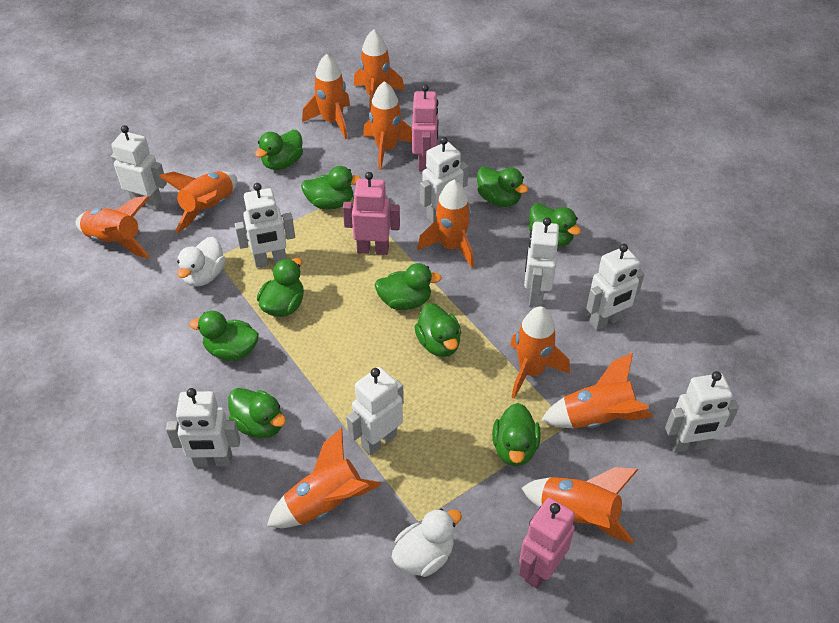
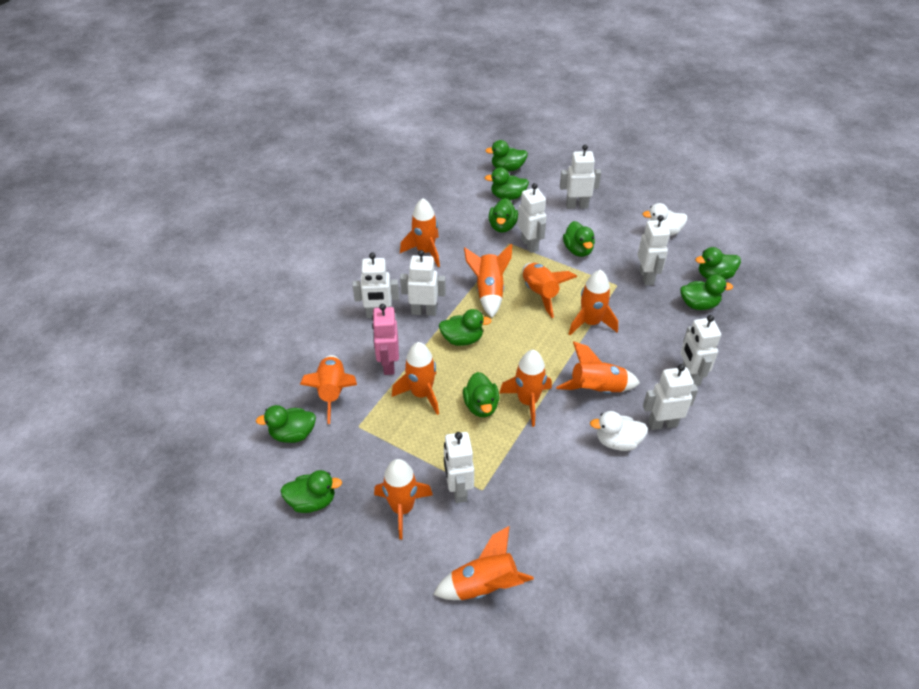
pink robot: 3 -> 1

